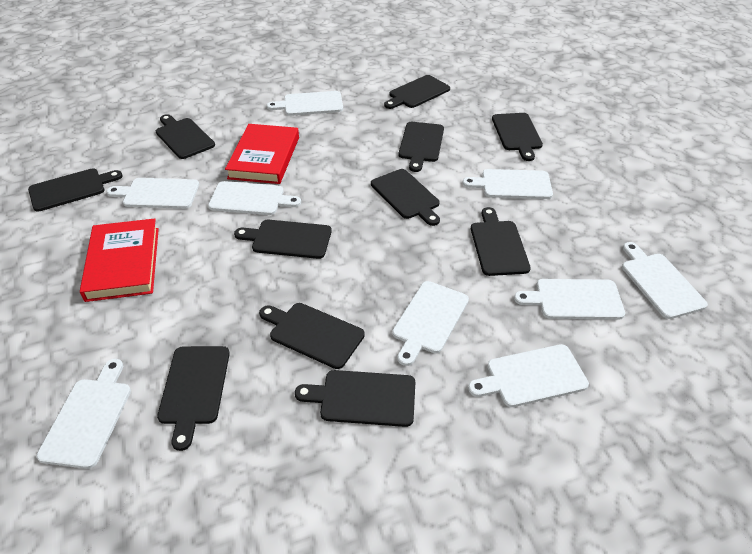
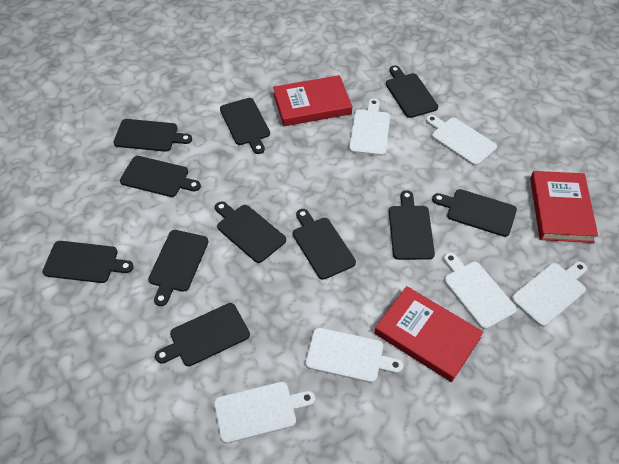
red book: 2 -> 3
white cutting board: 9 -> 6

